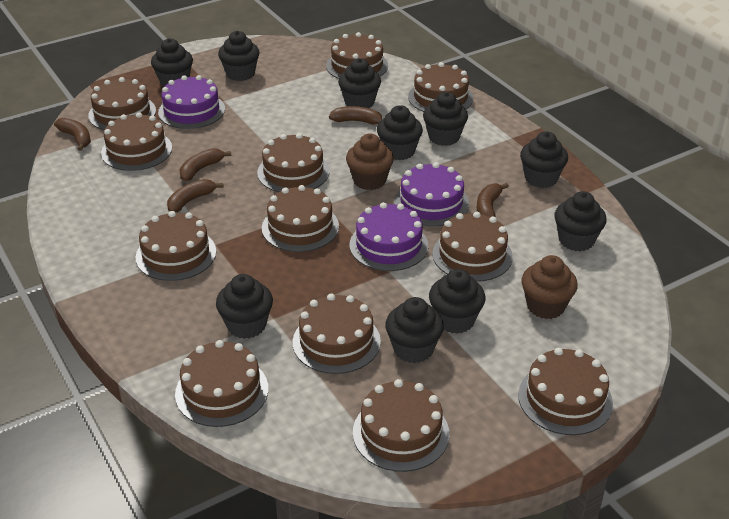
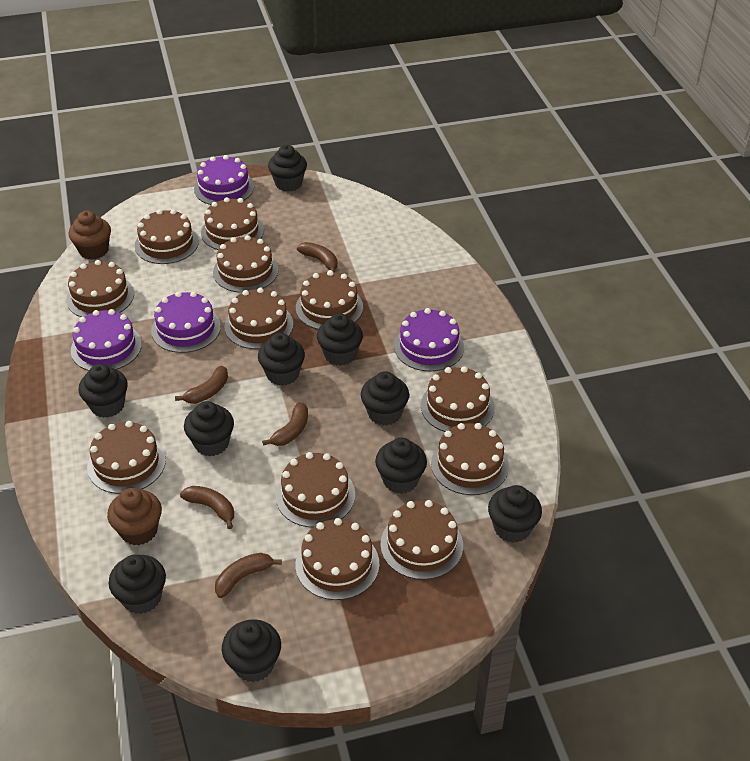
purple cake: 3 -> 4

